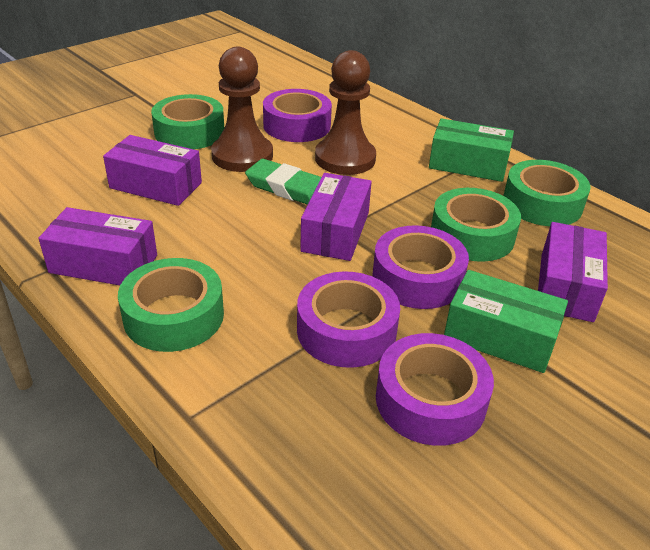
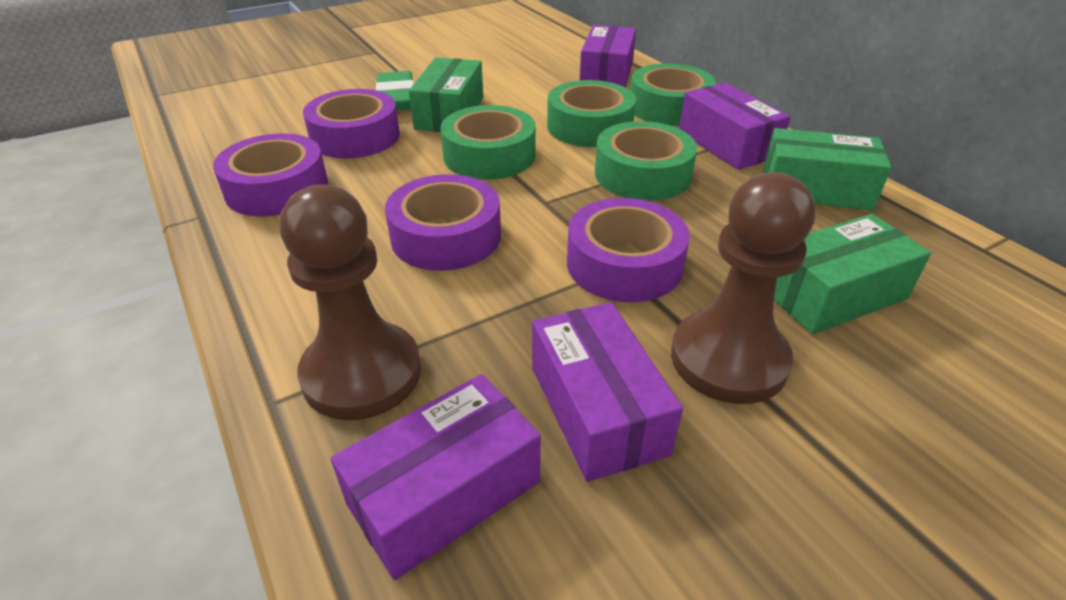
green box: 2 -> 3

